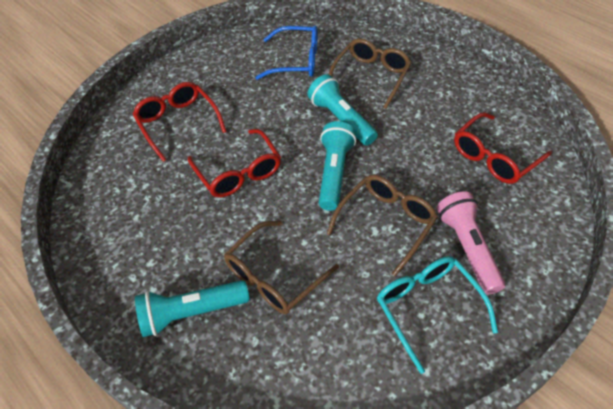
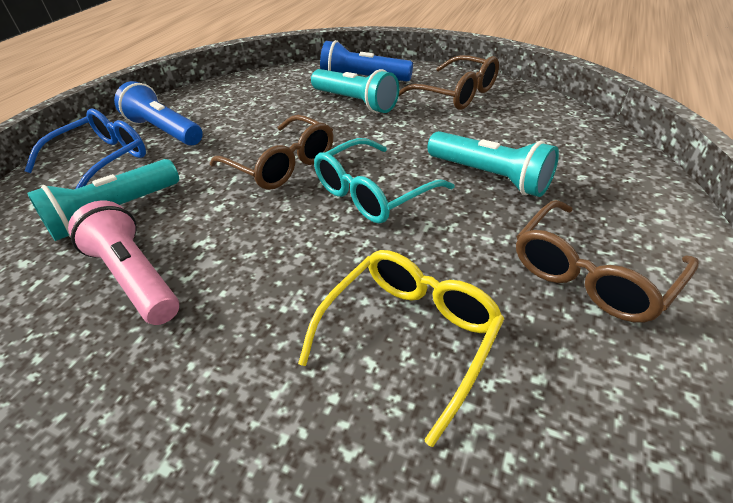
blue flashlight: 0 -> 2
red glasses: 3 -> 0
yellow glasses: 0 -> 1

